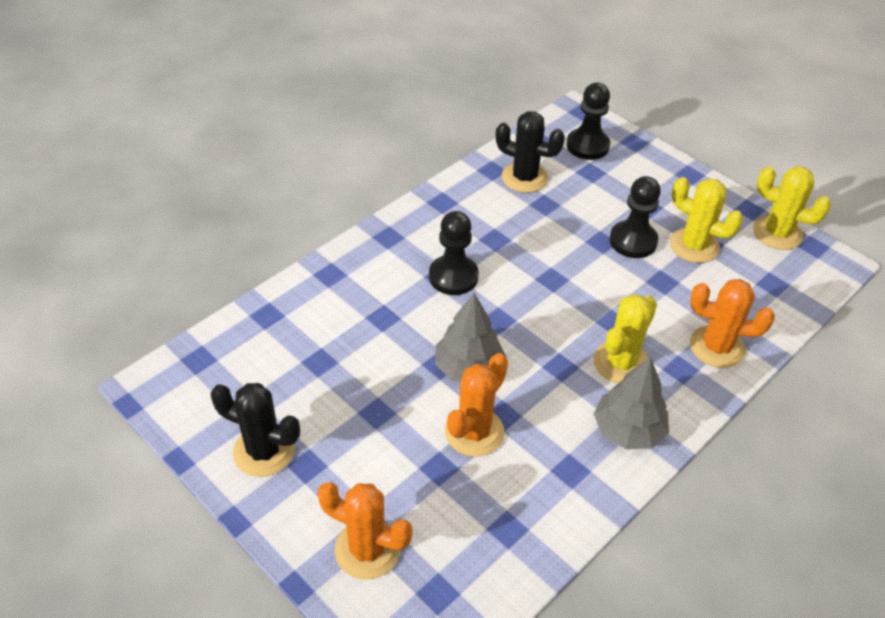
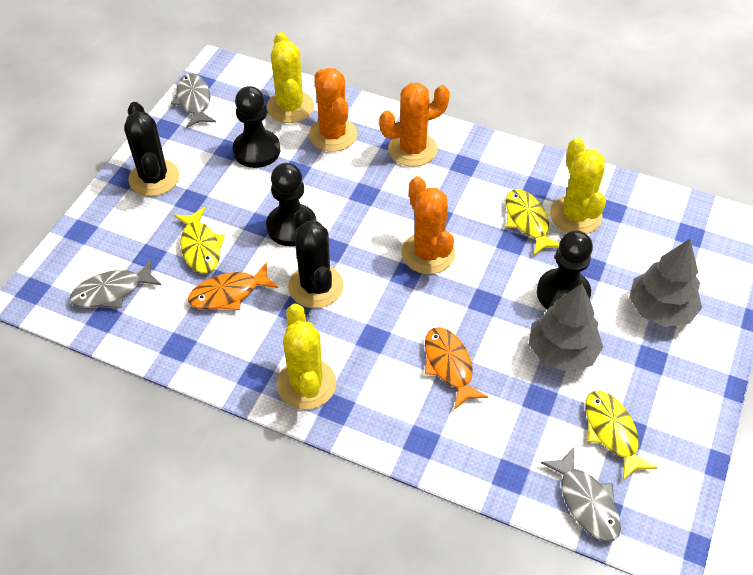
grey fish: 0 -> 3
orange fish: 0 -> 2
yellow fish: 0 -> 3

